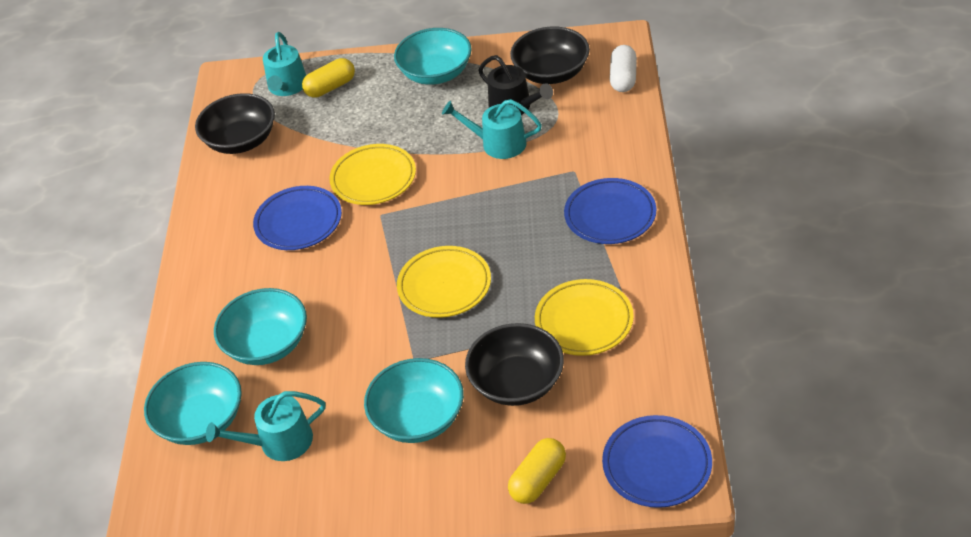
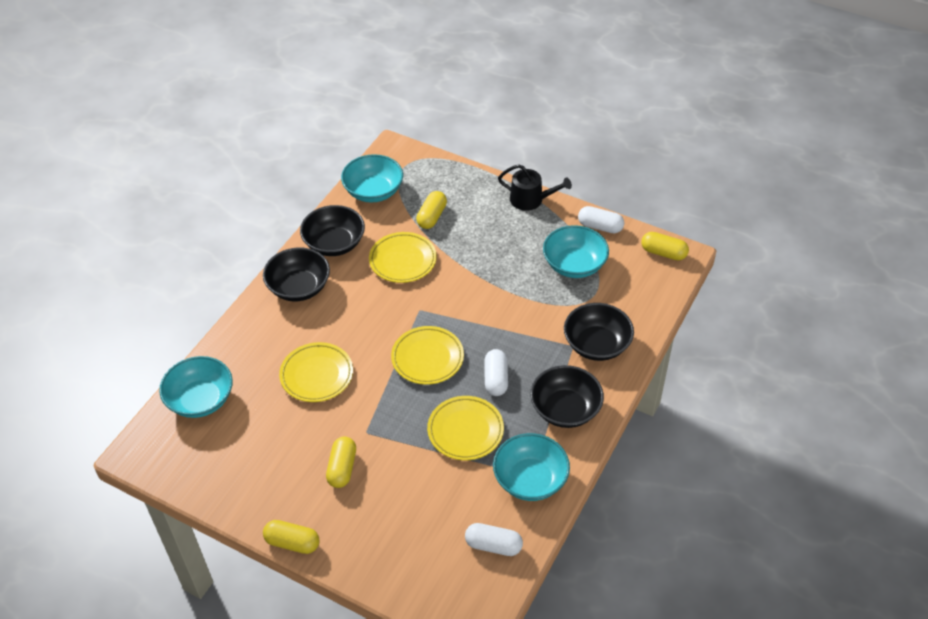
black bowl: 3 -> 4
blue plate: 3 -> 0
turquoise watering can: 3 -> 0
white capsule: 1 -> 3
yellow capsule: 2 -> 4
yellow plate: 3 -> 4

